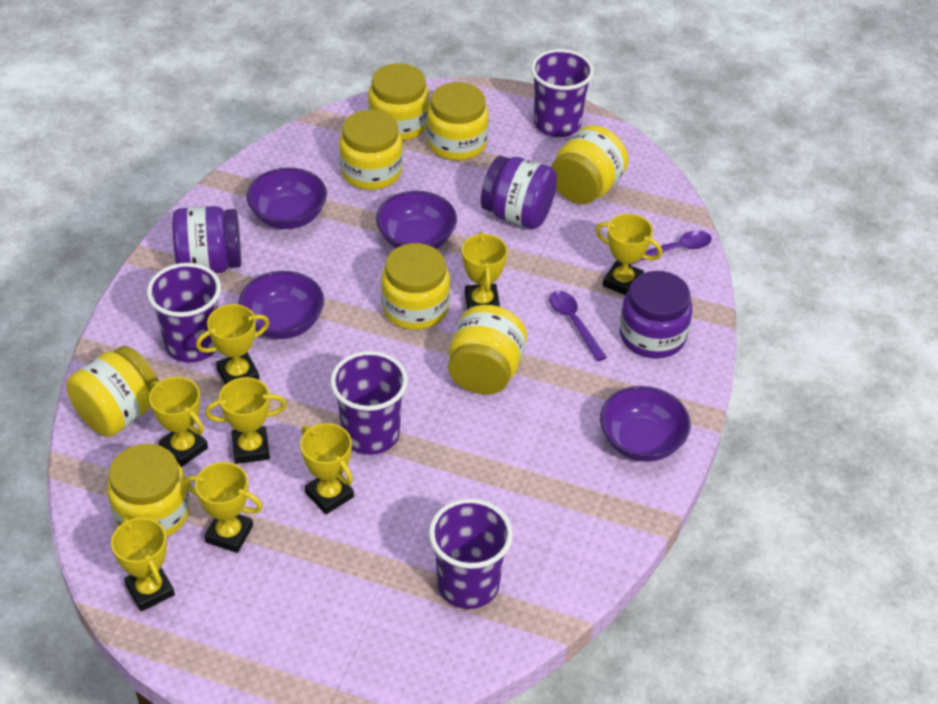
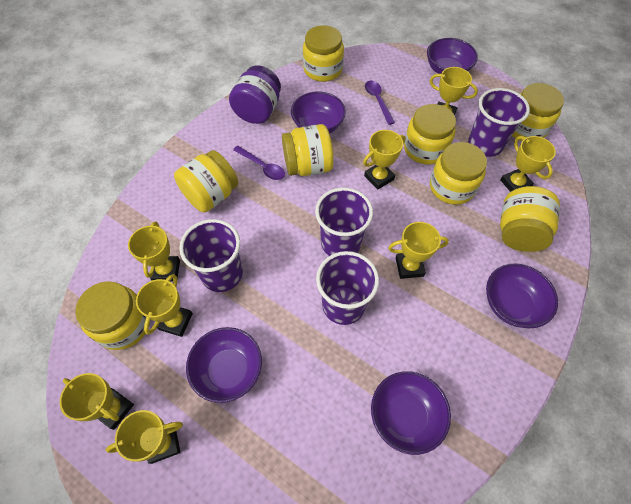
purple bowl: 4 -> 5
purple jar: 3 -> 1

